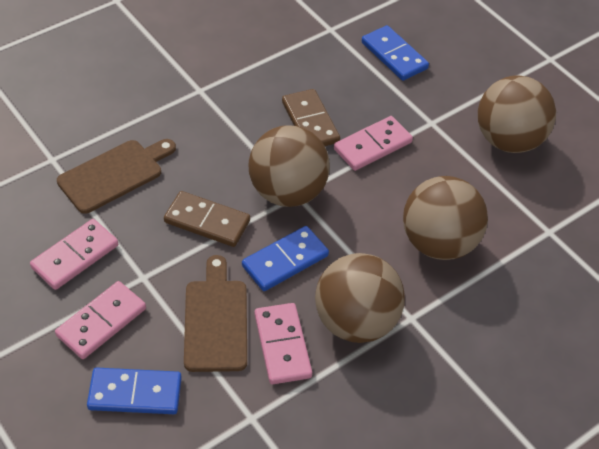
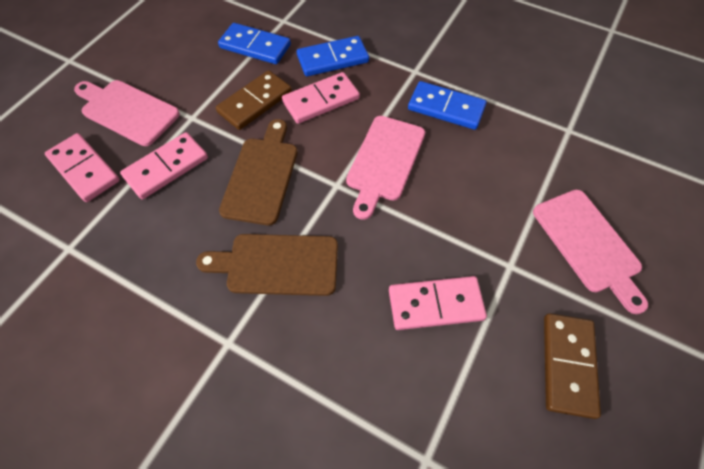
brown ball: 4 -> 0
pink cutting board: 0 -> 3

